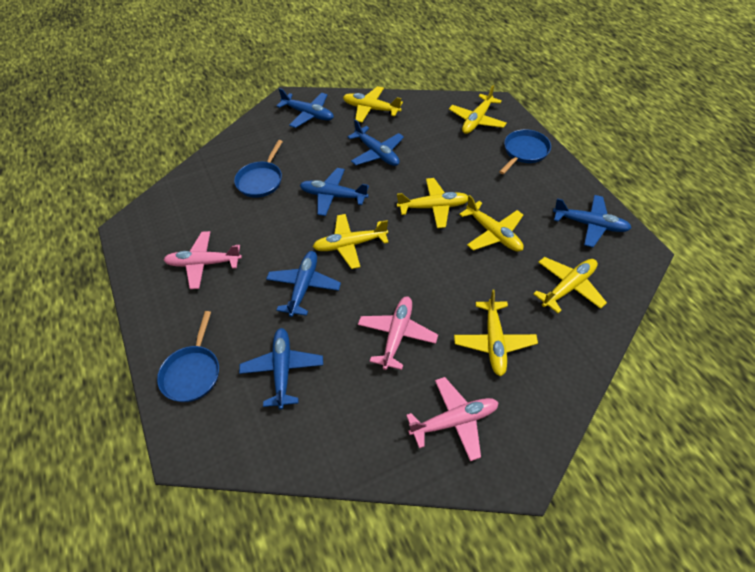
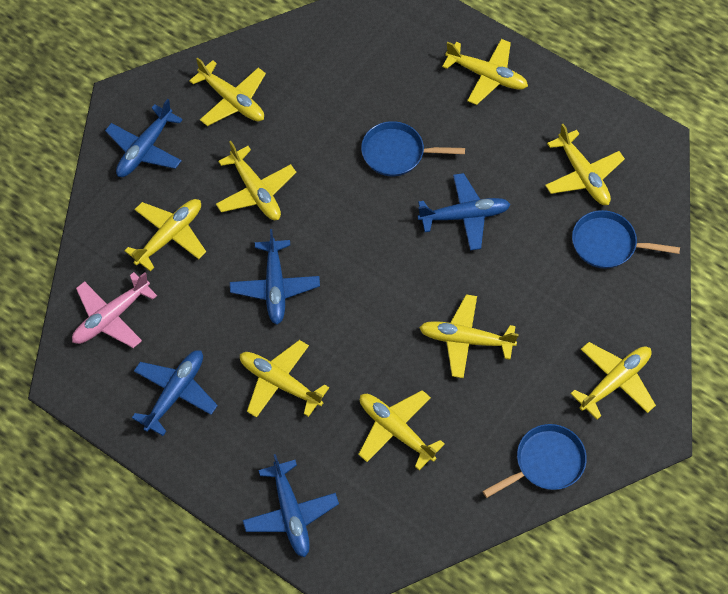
blue plane: 6 -> 5
pink plane: 3 -> 1
yellow plane: 7 -> 9

